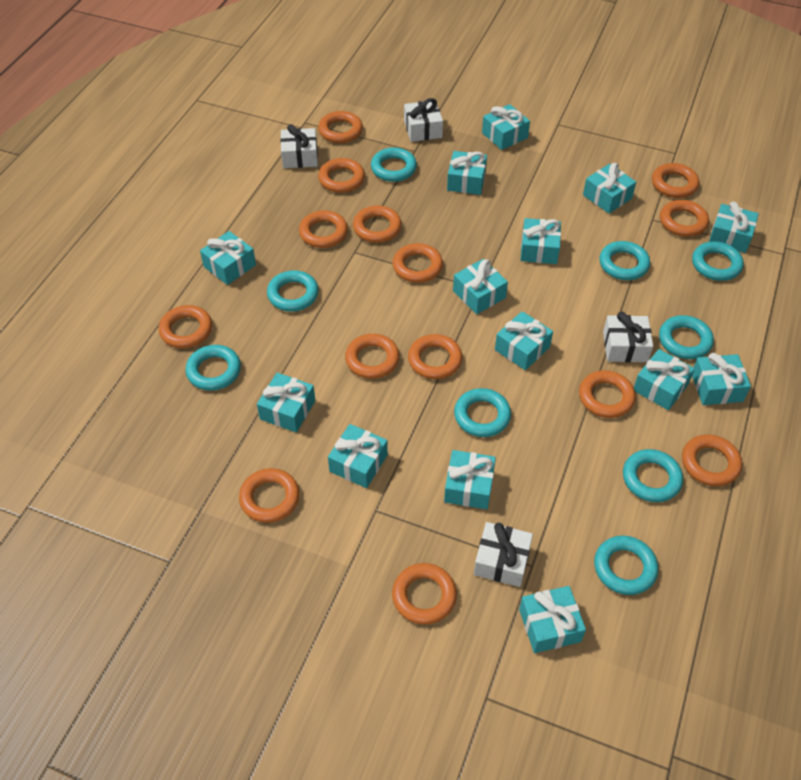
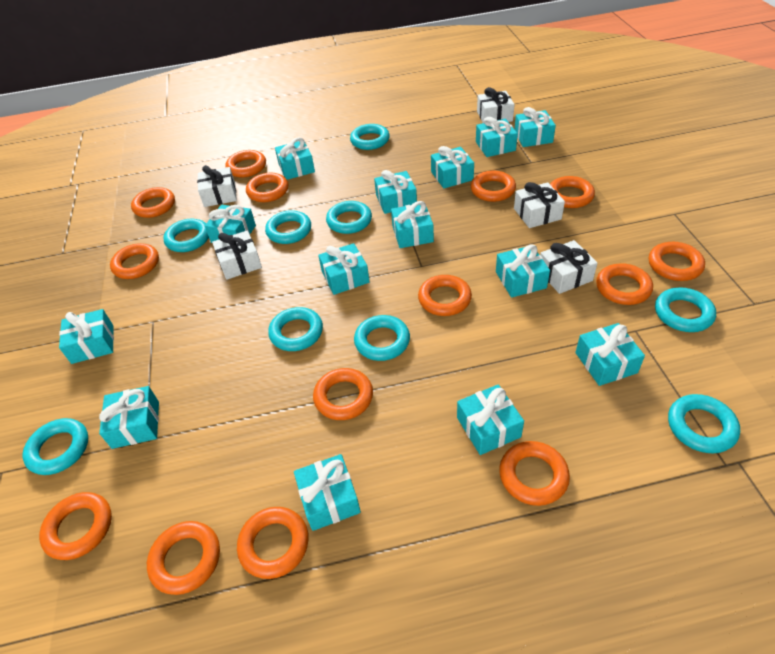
white gift: 4 -> 5

